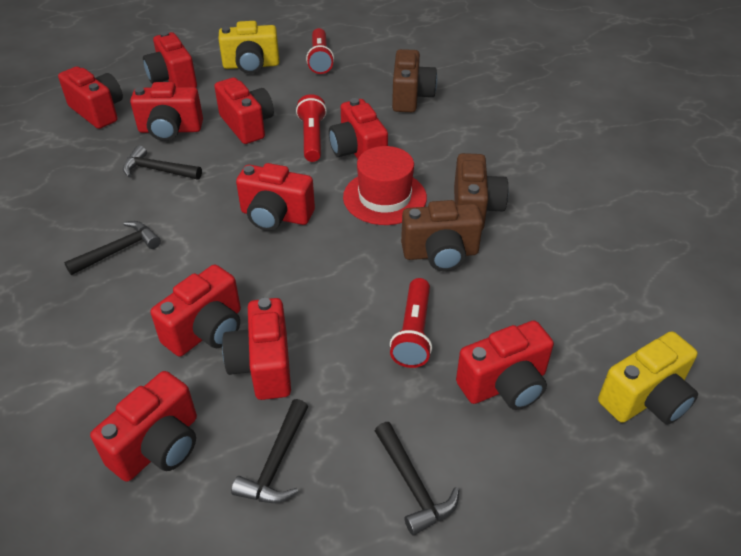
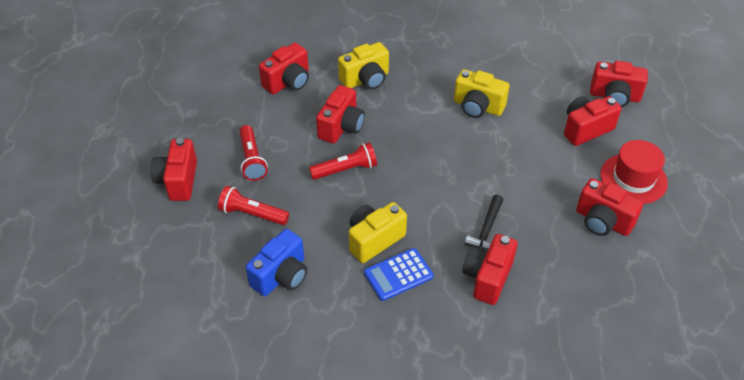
black hammer: 4 -> 1
blue calculator: 0 -> 1
blue camera: 0 -> 1
brown camera: 3 -> 0
red camera: 10 -> 7
yellow camera: 2 -> 3

